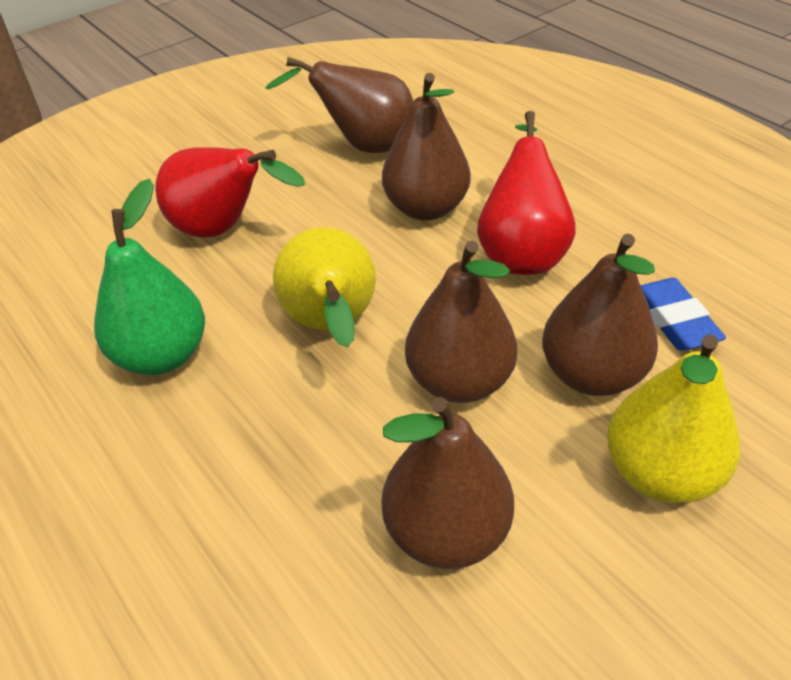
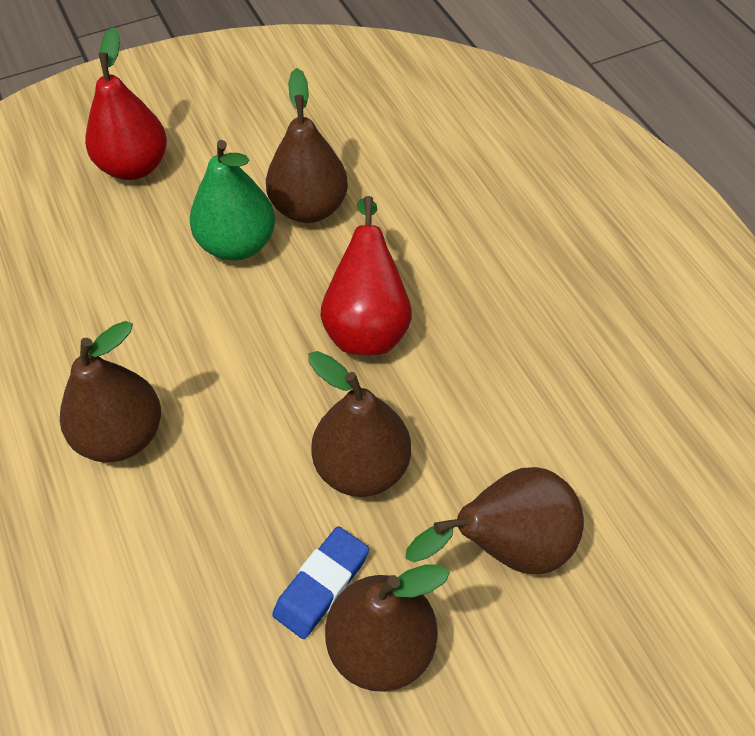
yellow pear: 2 -> 0

